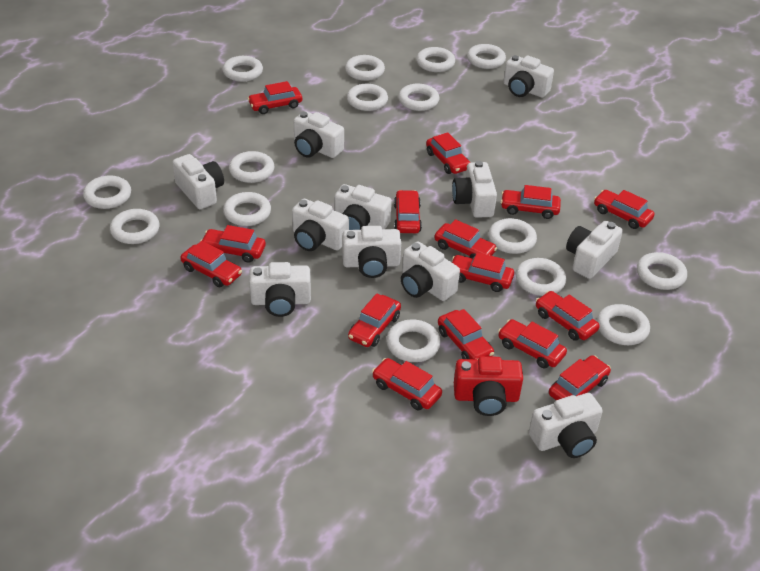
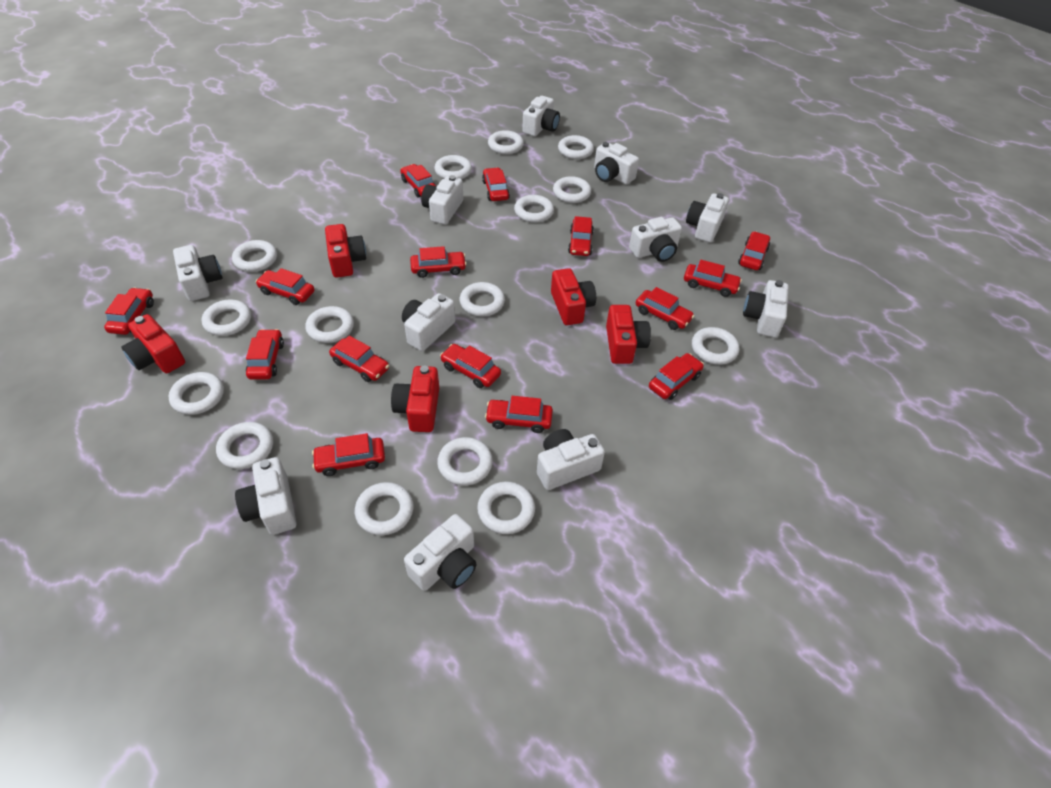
red camera: 1 -> 5

